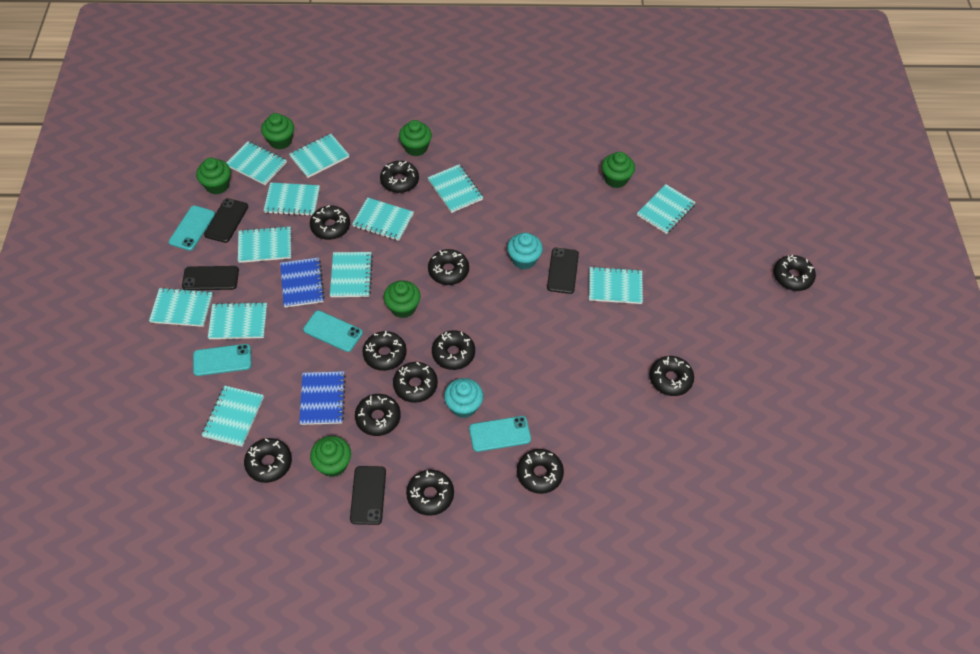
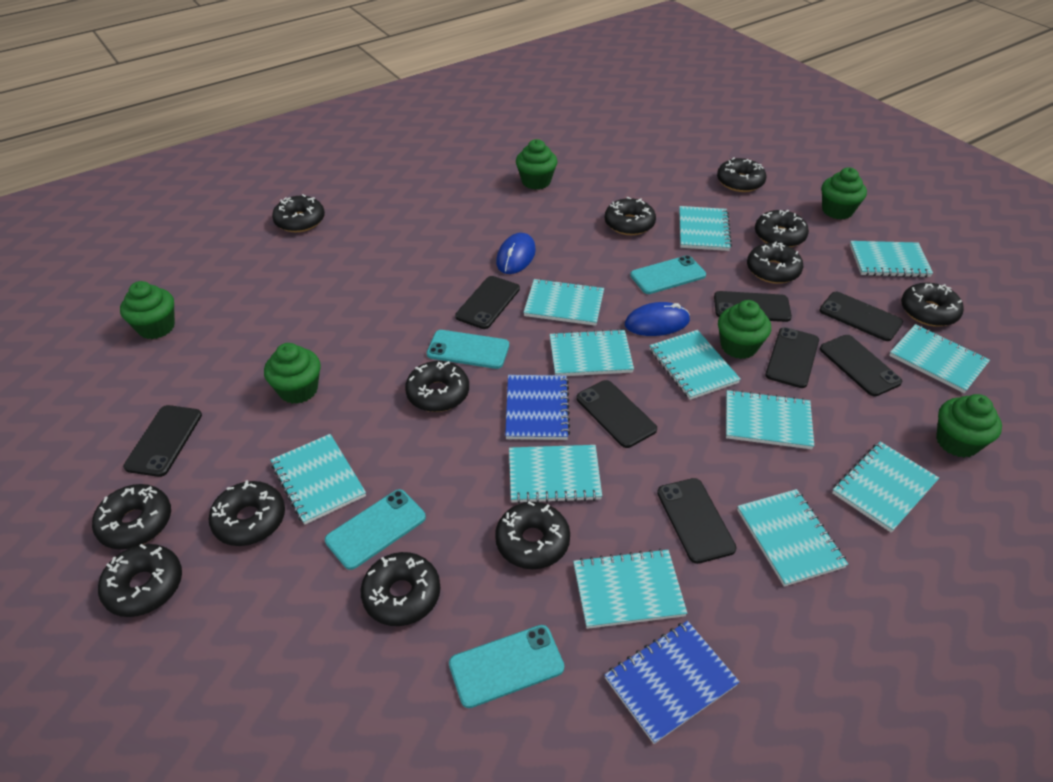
black phone: 4 -> 8
blue mouse: 0 -> 2
turquoise cupcake: 2 -> 0

